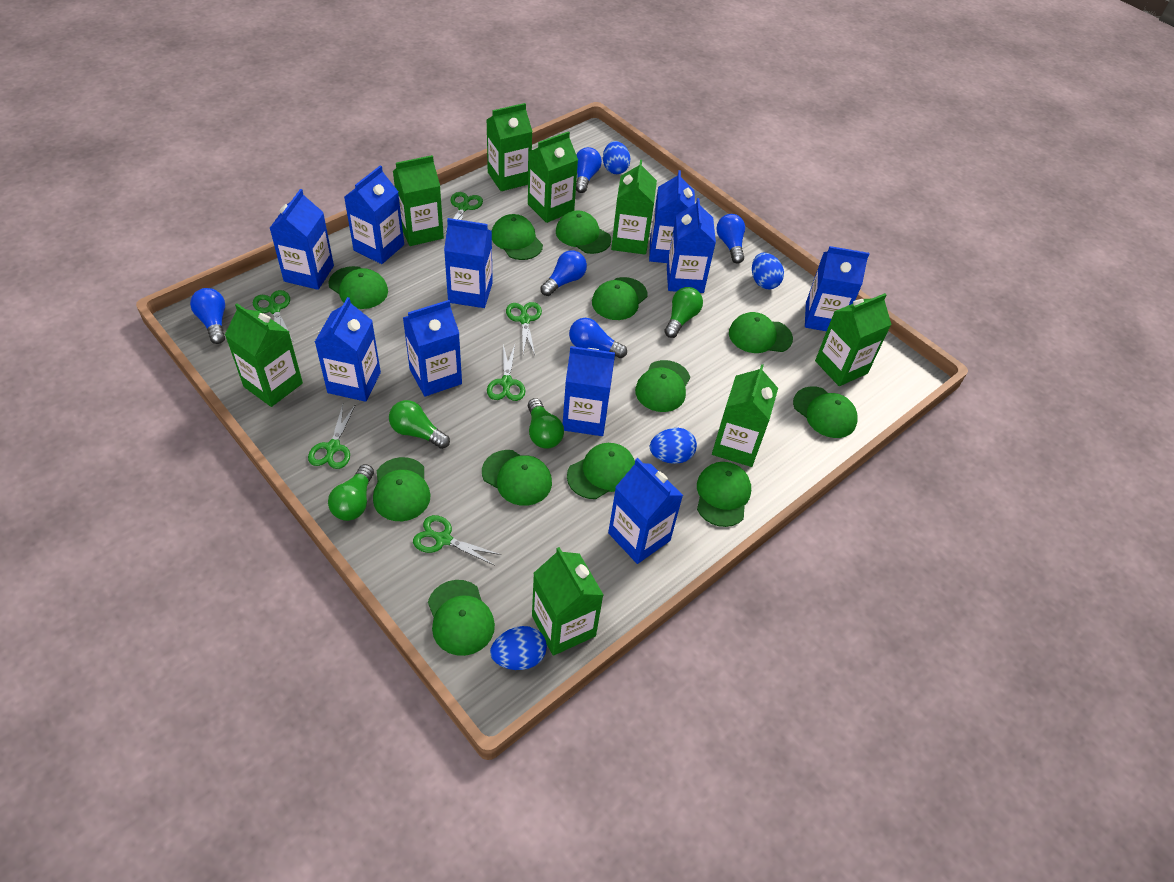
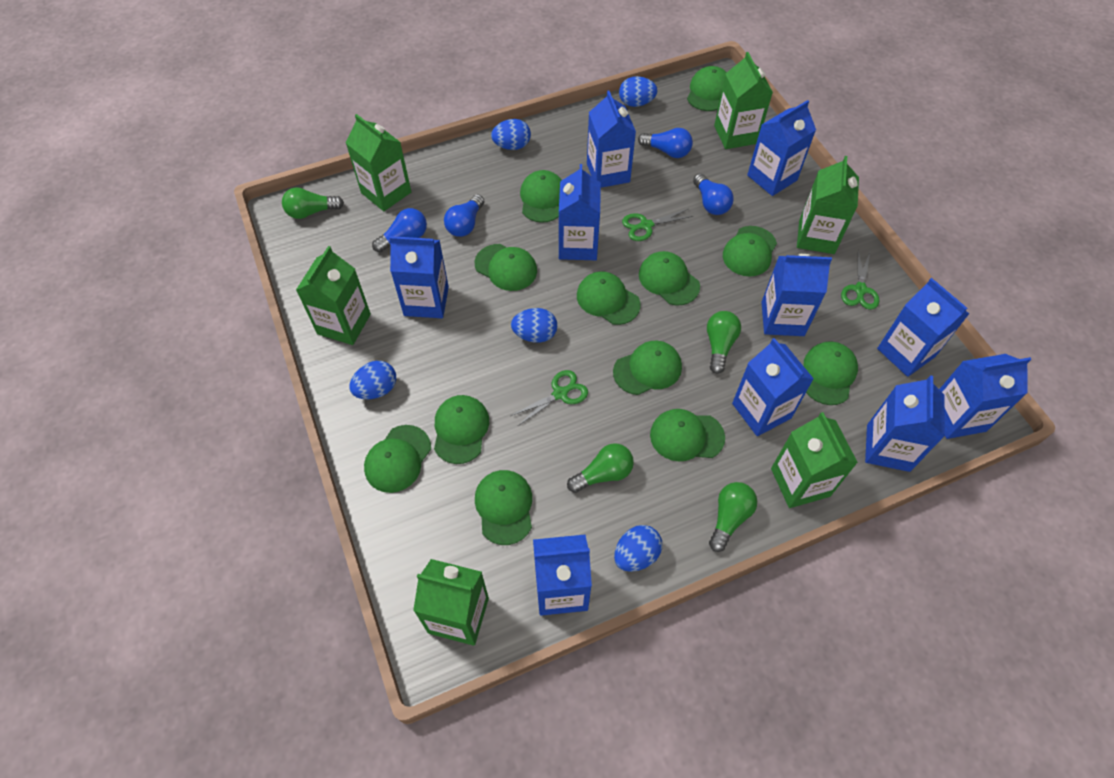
blue egg: 4 -> 5
blue light bulb: 5 -> 4
green carton: 8 -> 6
green scissors: 6 -> 3

